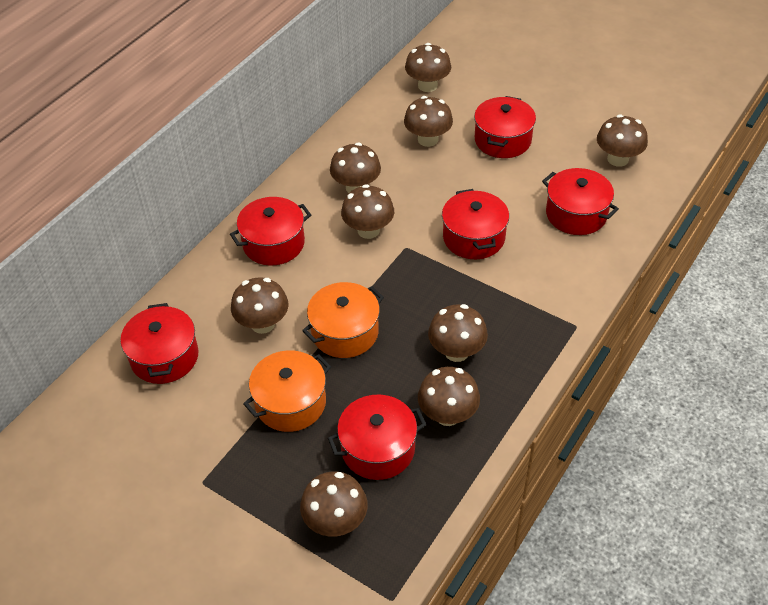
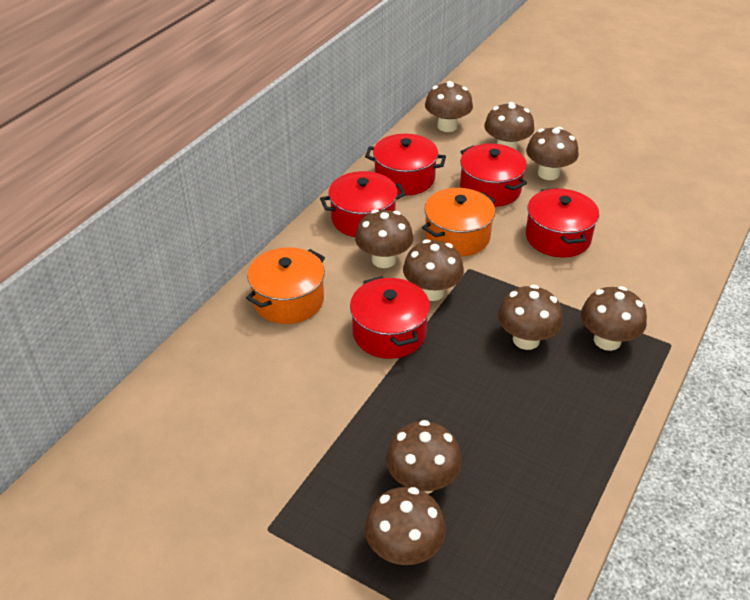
red pot: 6 -> 5

